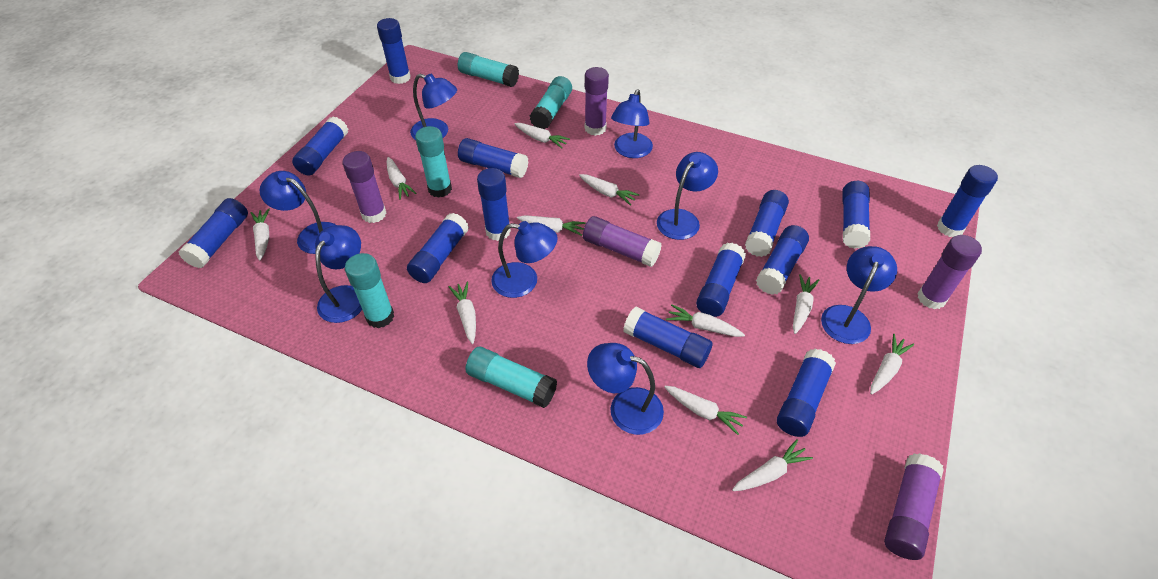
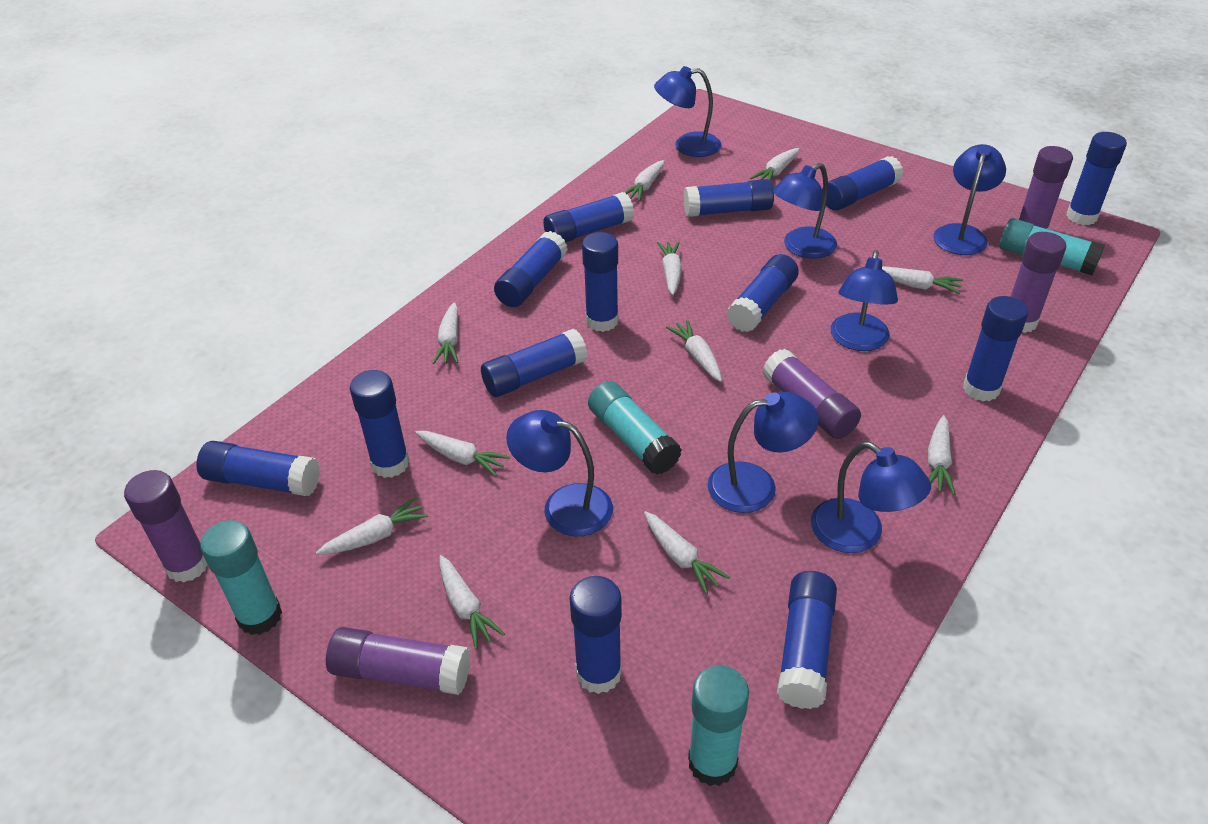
blue lamp: 8 -> 7
turquoise glue stick: 5 -> 4

